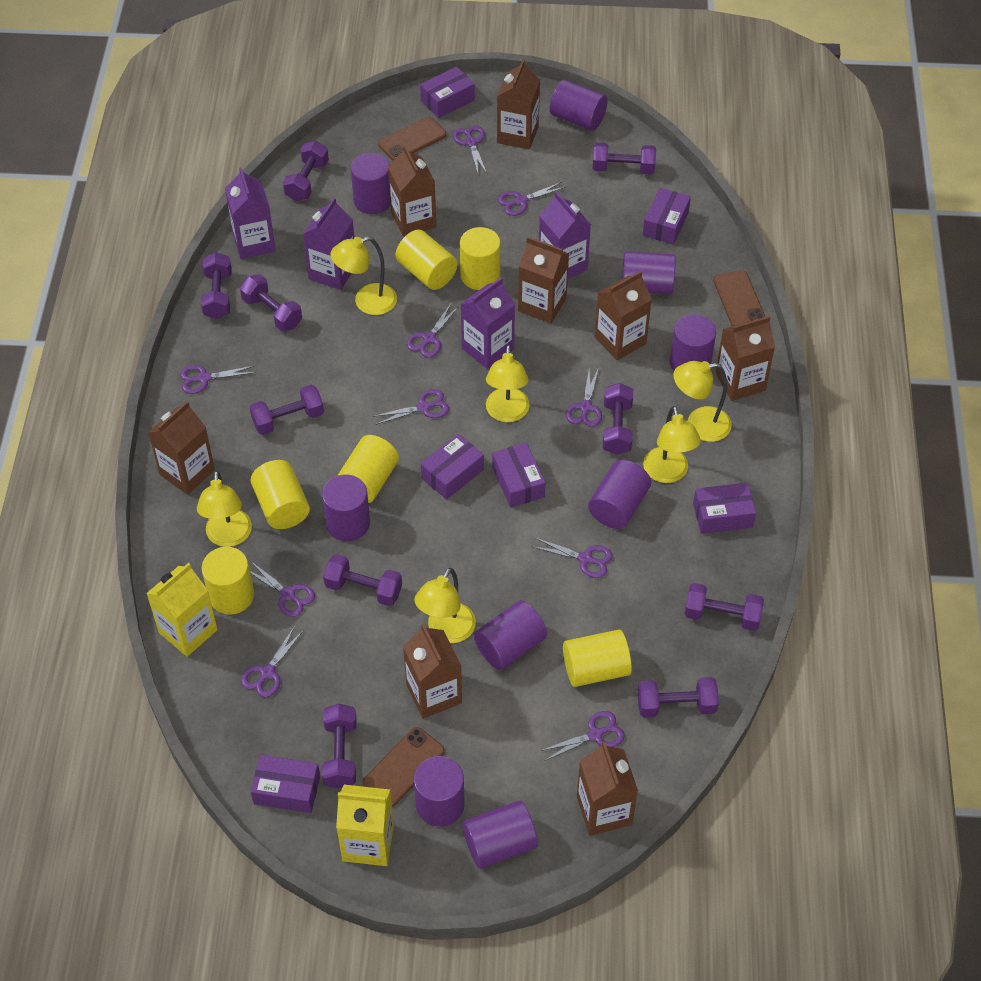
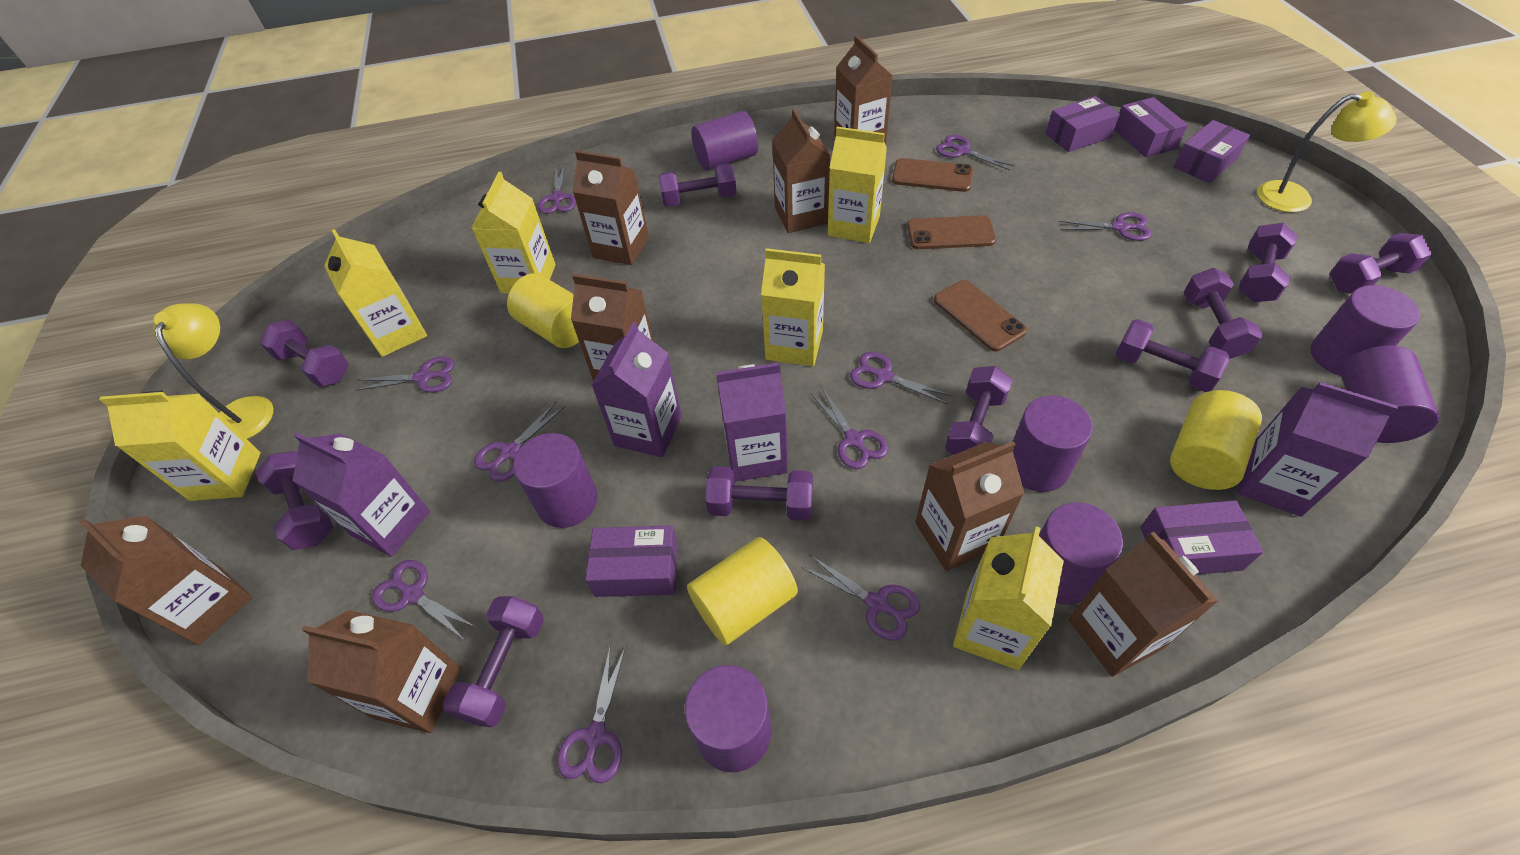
purple box: 6 -> 5
purple cylinder: 9 -> 7
yellow carton: 2 -> 6
yellow cylinder: 6 -> 3
yellow lamp: 6 -> 2

